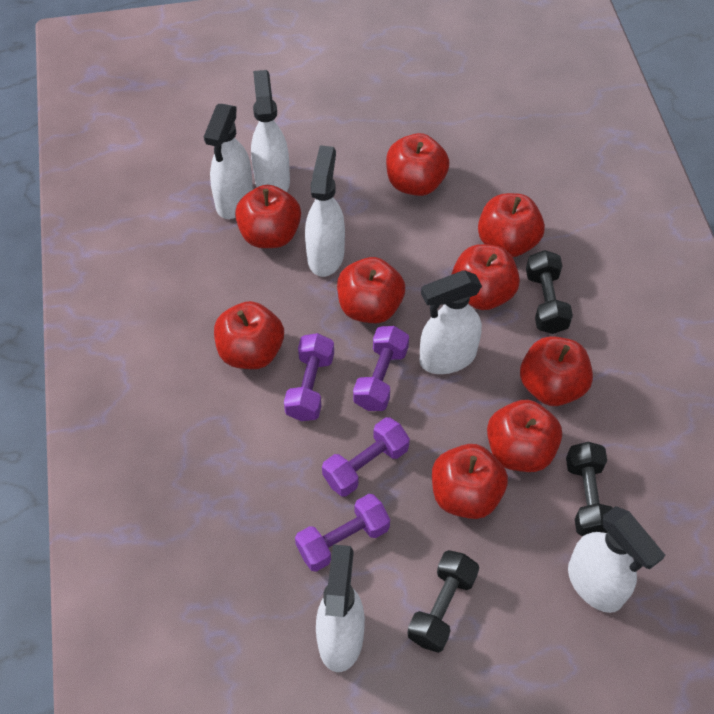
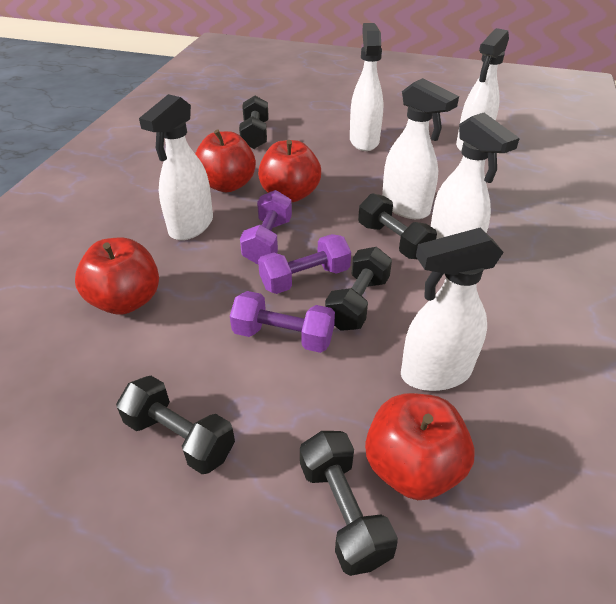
black dumbbell: 3 -> 5
purple dumbbell: 4 -> 3
red apple: 9 -> 4

